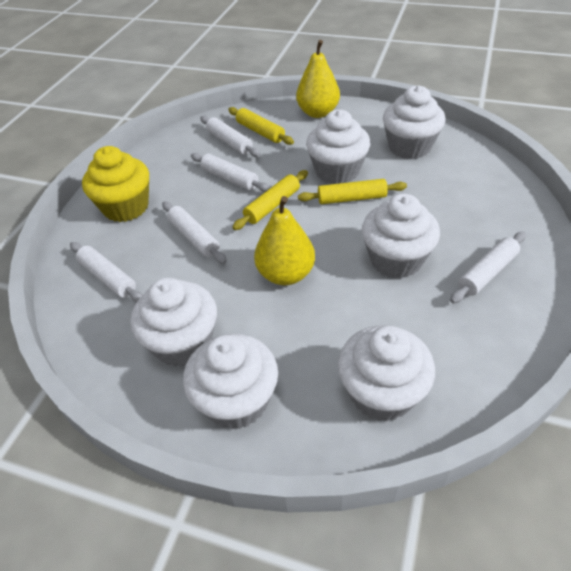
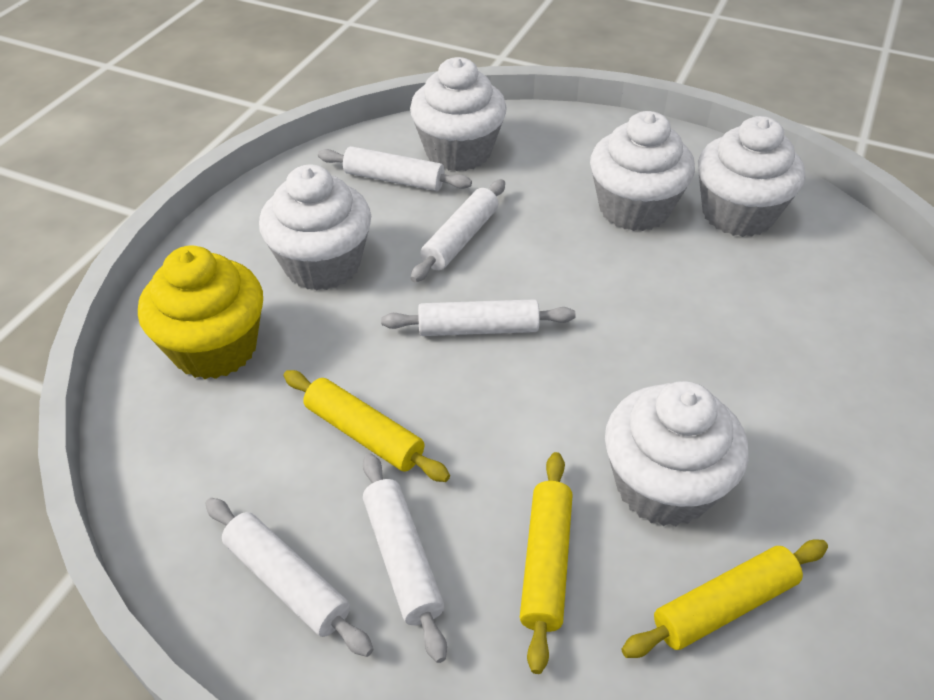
white cupcake: 6 -> 5
yellow pear: 2 -> 0

